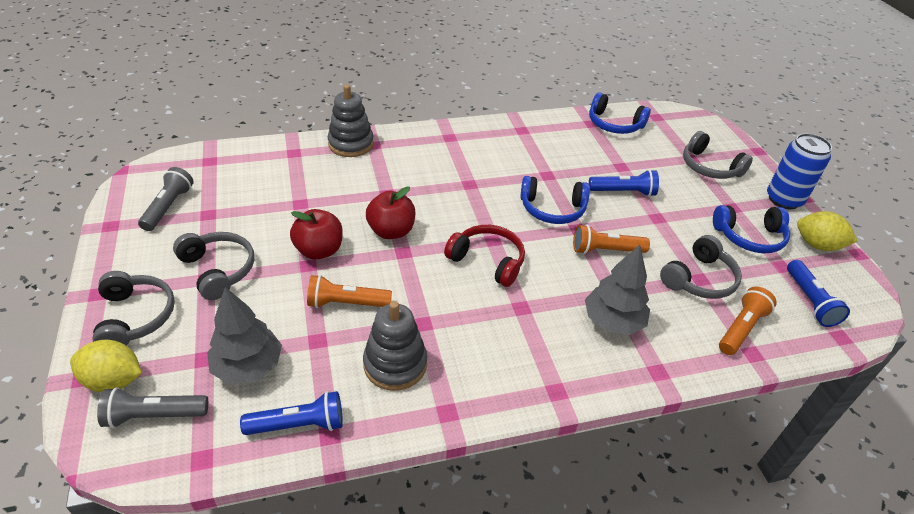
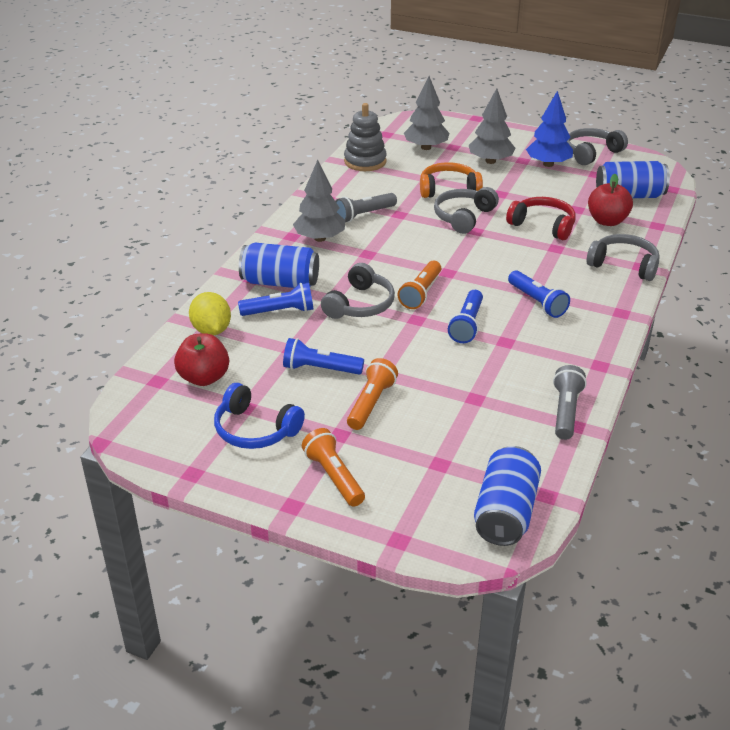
blue can: 1 -> 3
blue flashlight: 3 -> 4
blue headphones: 3 -> 1
blue tree: 0 -> 1
grey stacking toy: 2 -> 1
grey tree: 2 -> 3
orange headphones: 0 -> 1
yellow lemon: 2 -> 1

